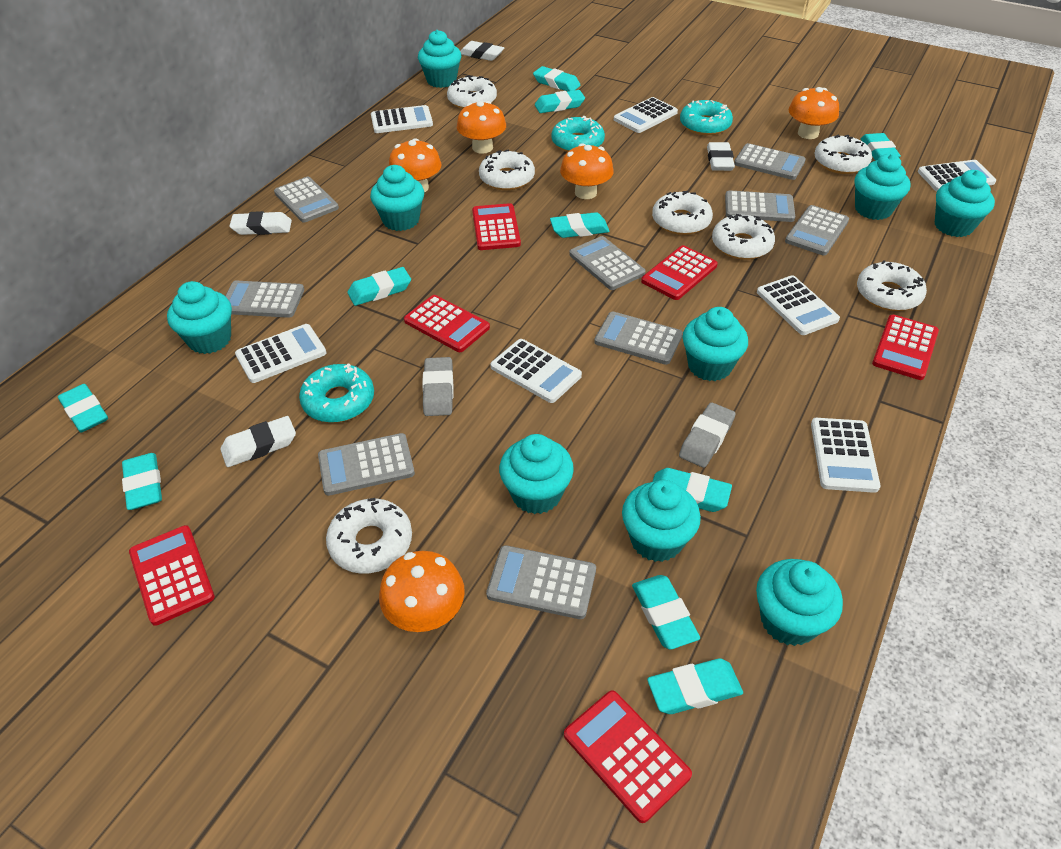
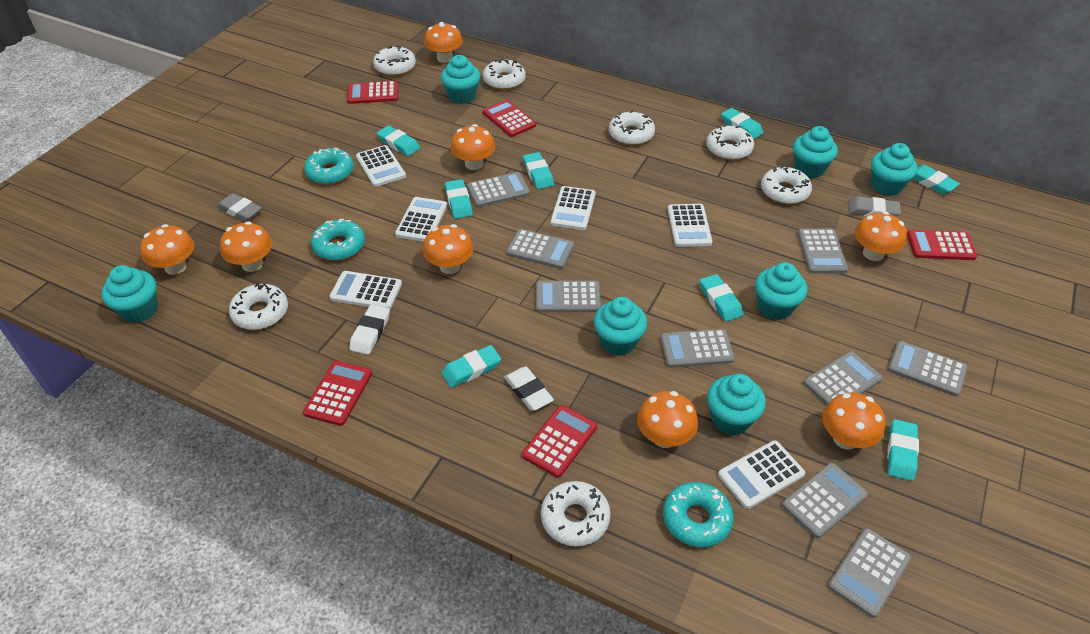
orange mushroom: 5 -> 8
red calculator: 6 -> 5
turquoise cupcake: 9 -> 7
turquoise eraser: 10 -> 8
white calculator: 7 -> 6
white eraser: 4 -> 2

